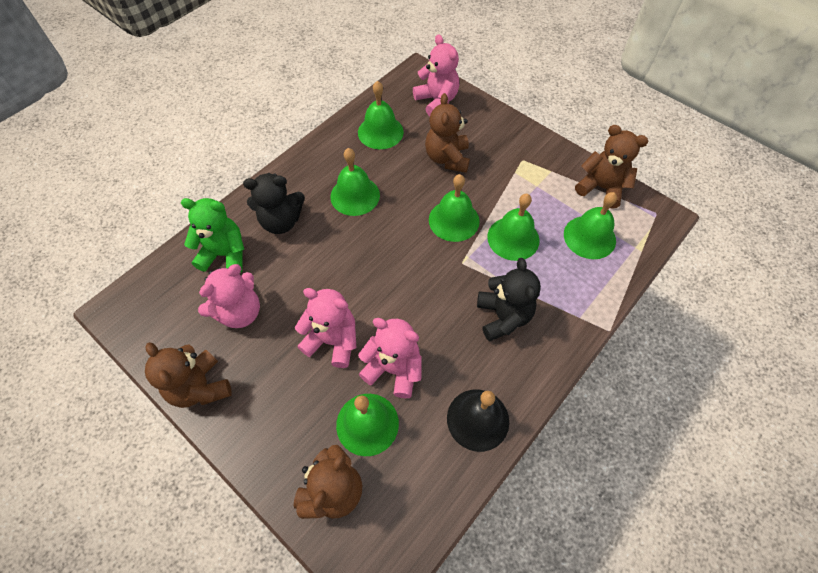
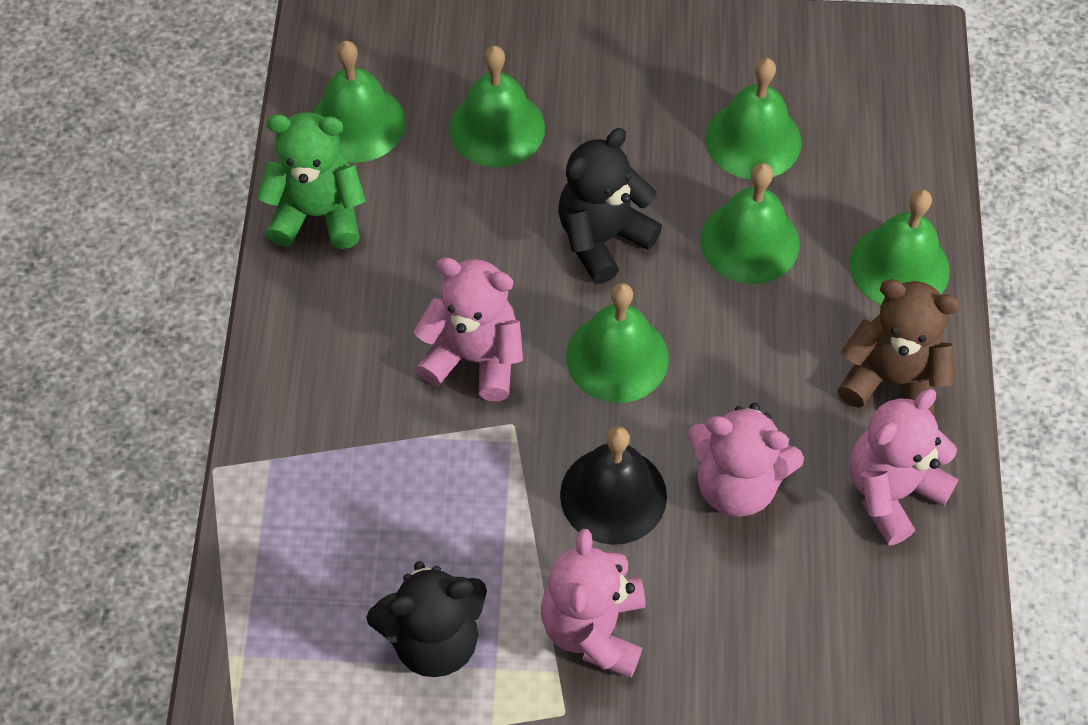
brown teddy bear: 4 -> 1

